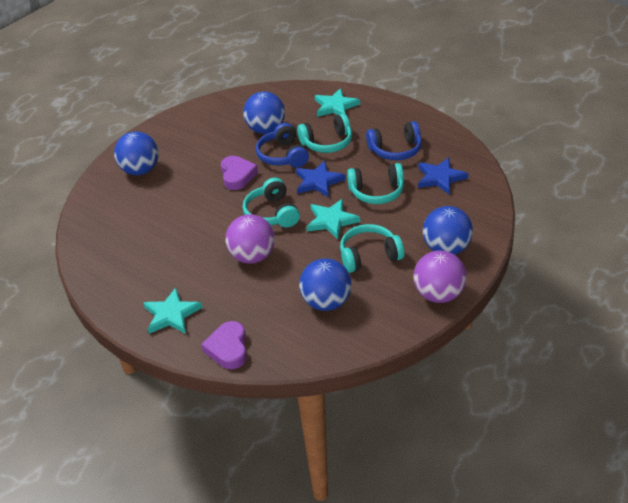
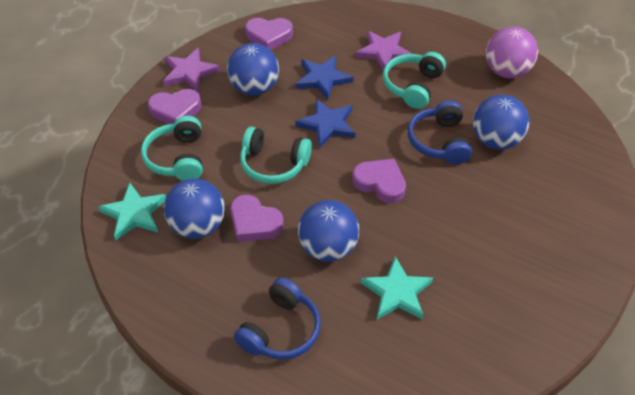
purple ball: 2 -> 1
purple heart: 2 -> 4
purple star: 0 -> 2
turquoise headphones: 4 -> 3
turquoise star: 3 -> 2

